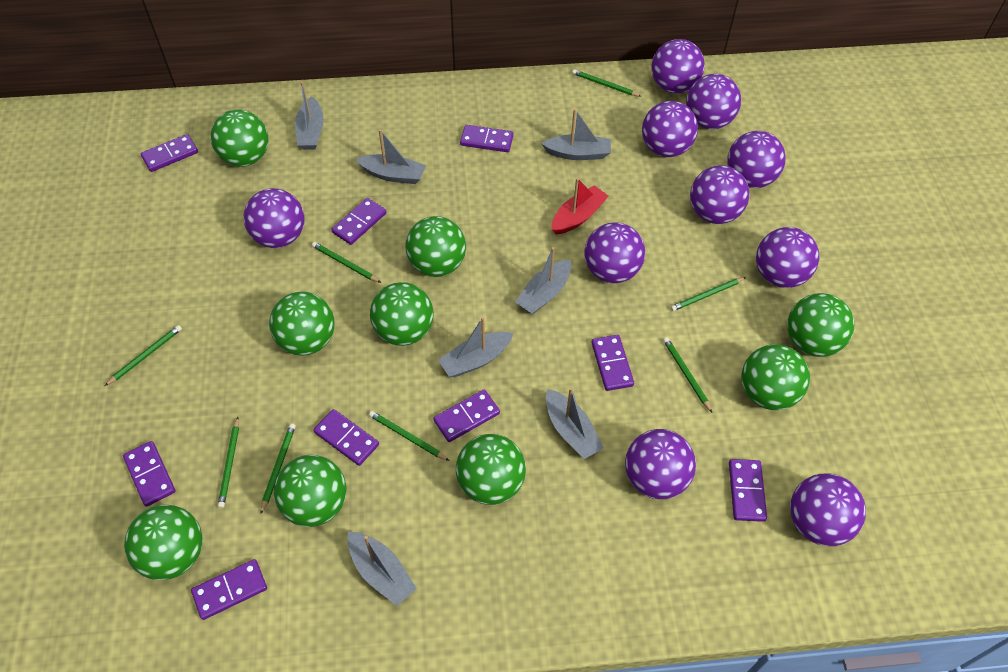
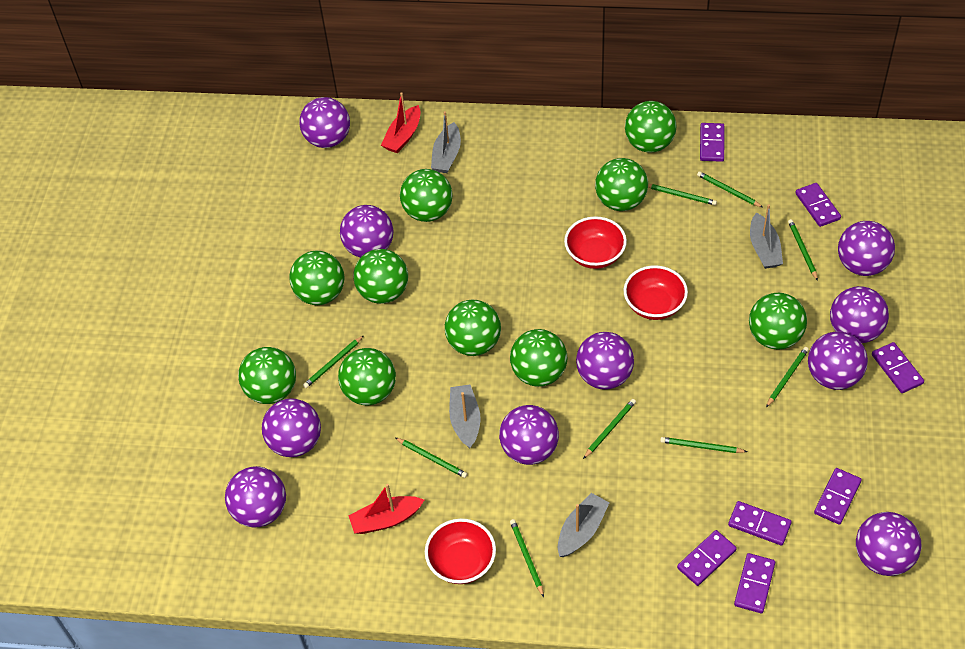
green ball: 9 -> 10
green pencil: 8 -> 9
grey boat: 7 -> 4
purple domino: 9 -> 7
red boat: 1 -> 2
red bowl: 0 -> 3

